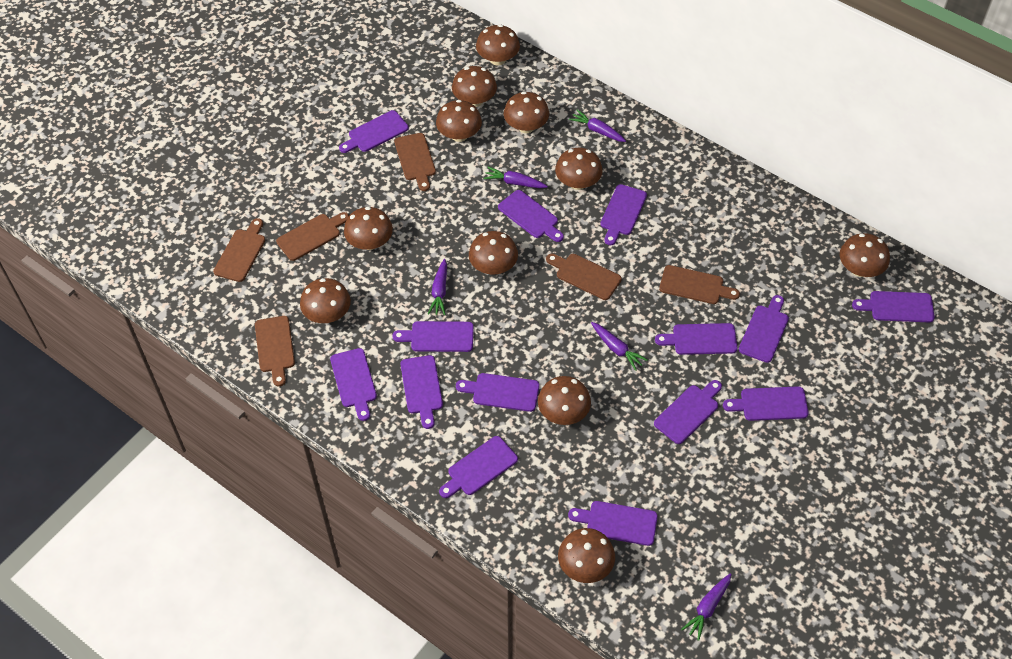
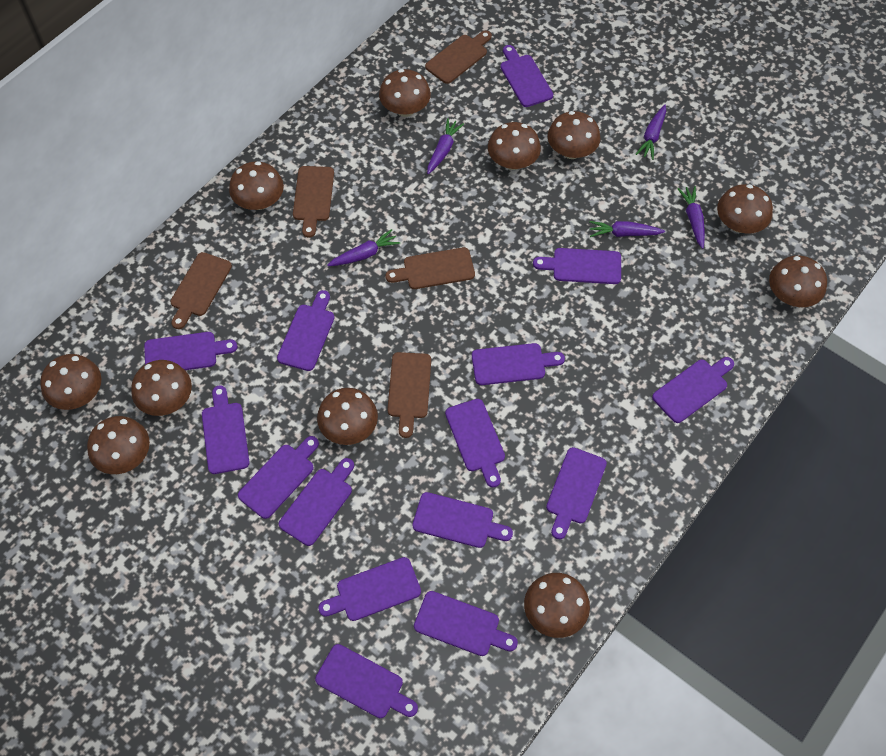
brown cutting board: 6 -> 5
purple cutting board: 14 -> 15

